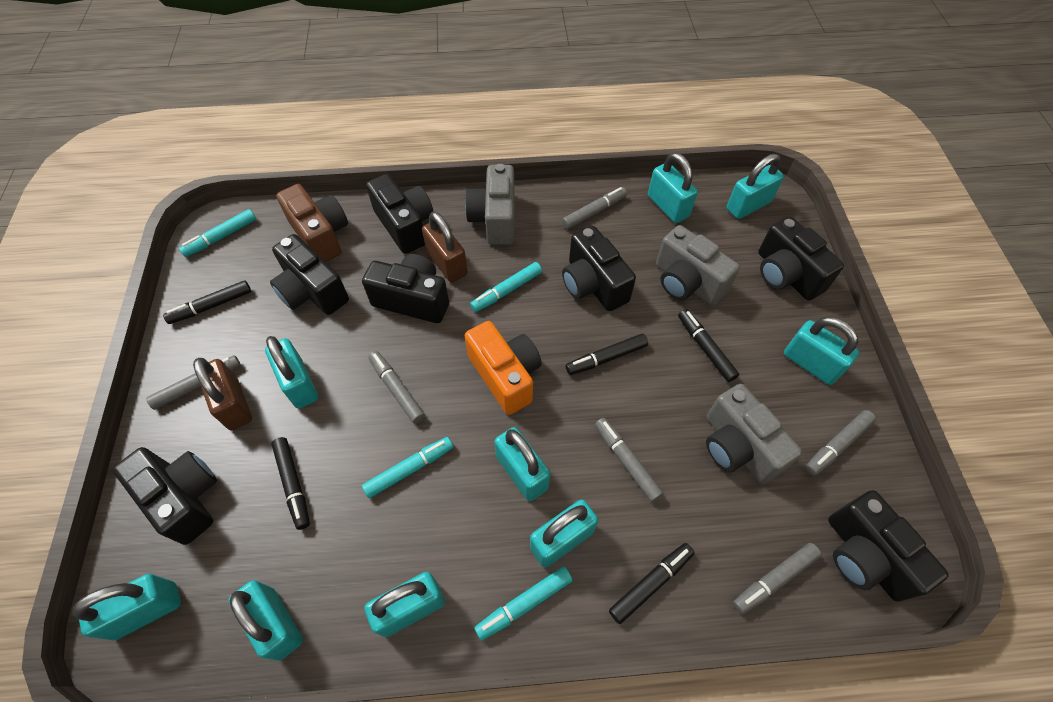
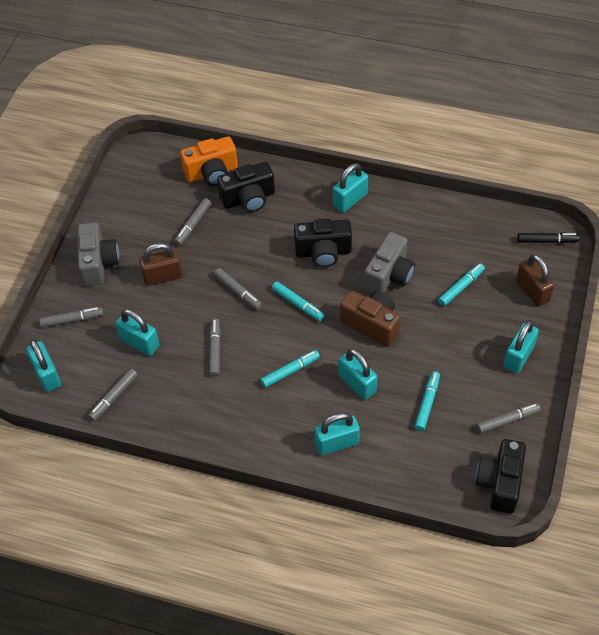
black camera: 7 -> 3
black marker: 5 -> 1
grey camera: 3 -> 2
turquoise padlock: 9 -> 6

